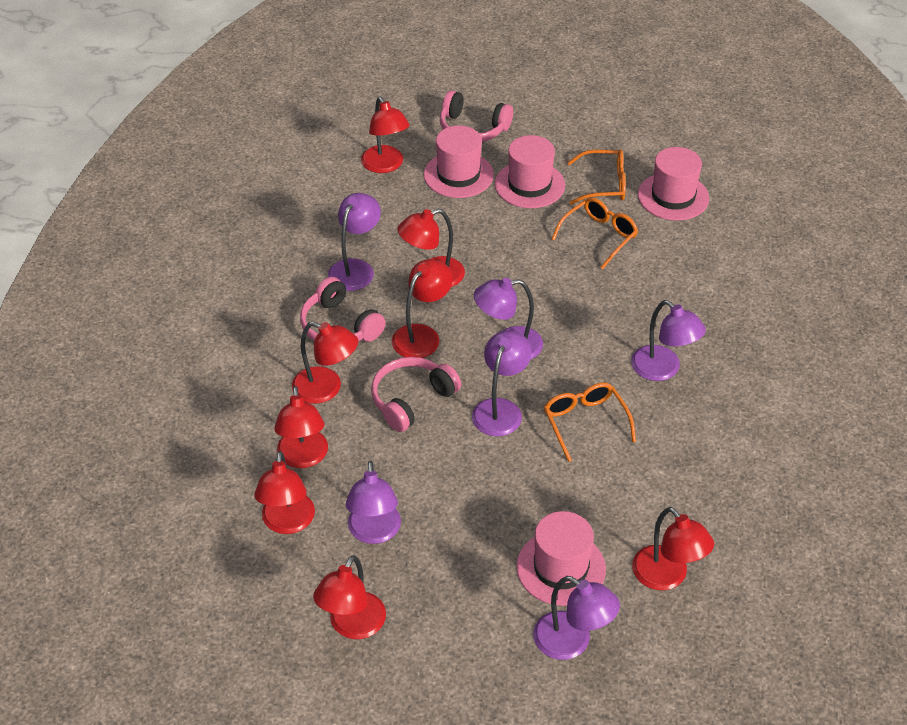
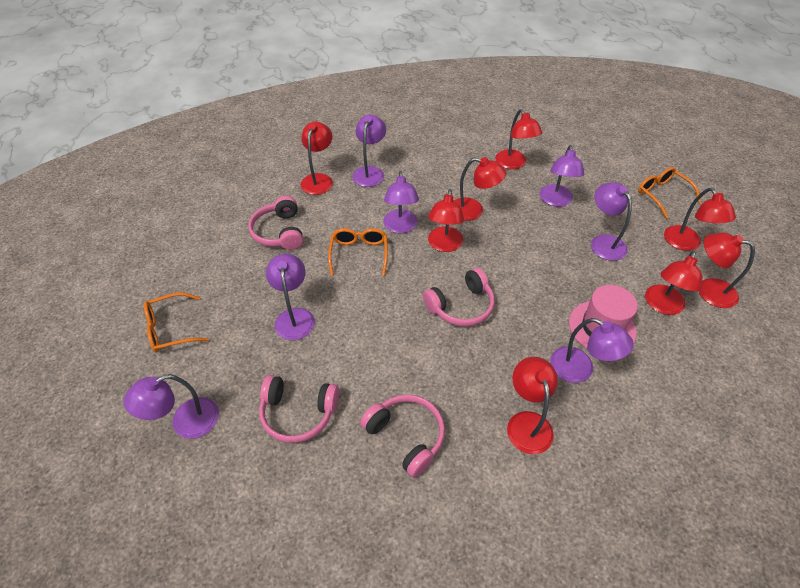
pink hat: 4 -> 1
pink headphones: 3 -> 4
purple lamp: 6 -> 7

